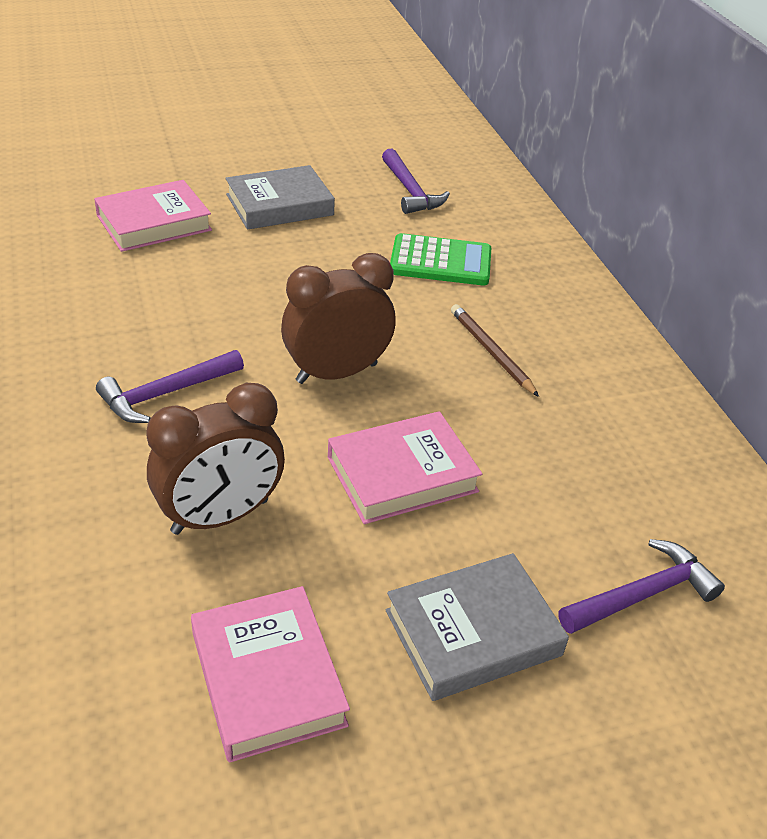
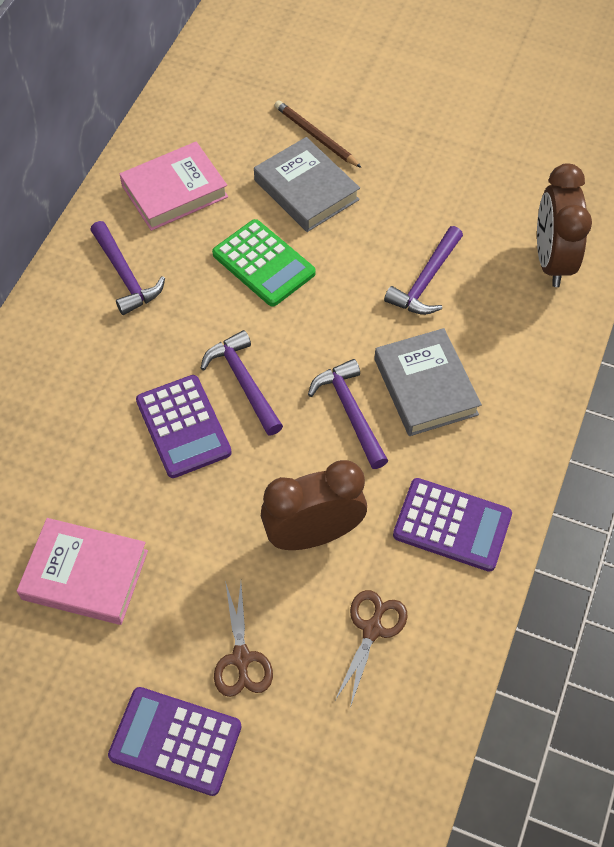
brown scissors: 0 -> 2
pink book: 3 -> 2
purple calculator: 0 -> 3
purple hammer: 3 -> 4

